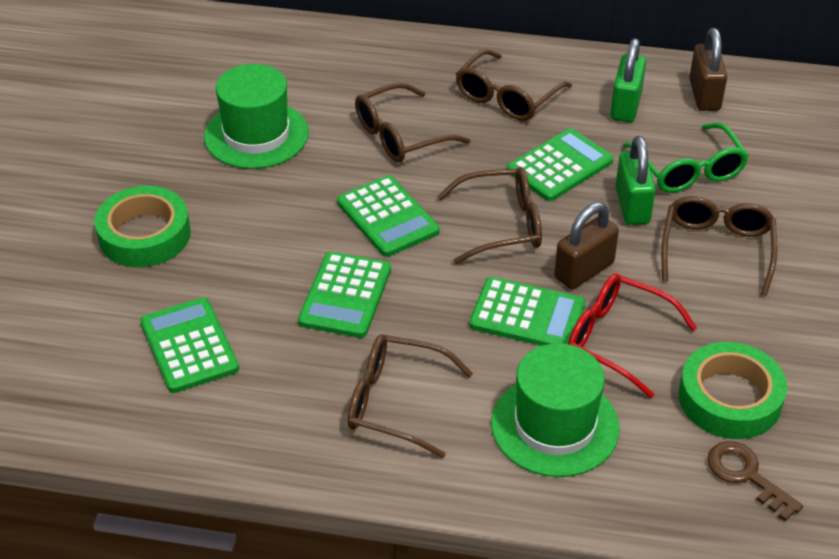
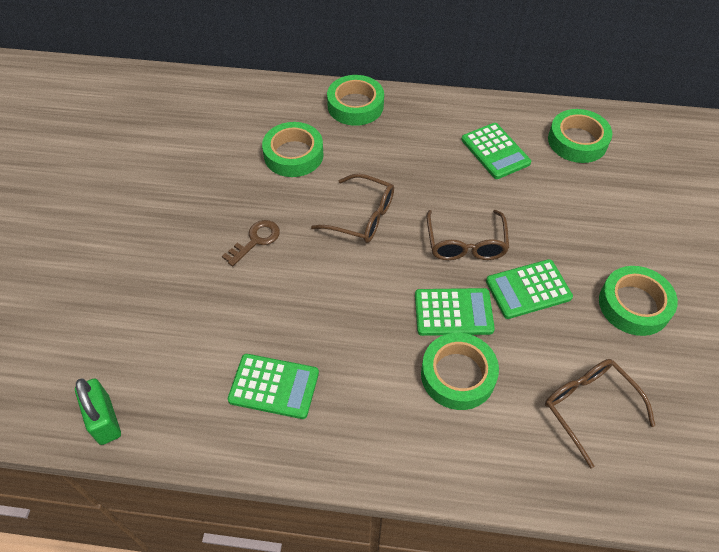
brown glasses: 5 -> 3
brown padlock: 2 -> 0
green calculator: 5 -> 4
green glasses: 1 -> 0
green hat: 2 -> 0
green padlock: 2 -> 1
green tape: 2 -> 5
red glasses: 1 -> 0

